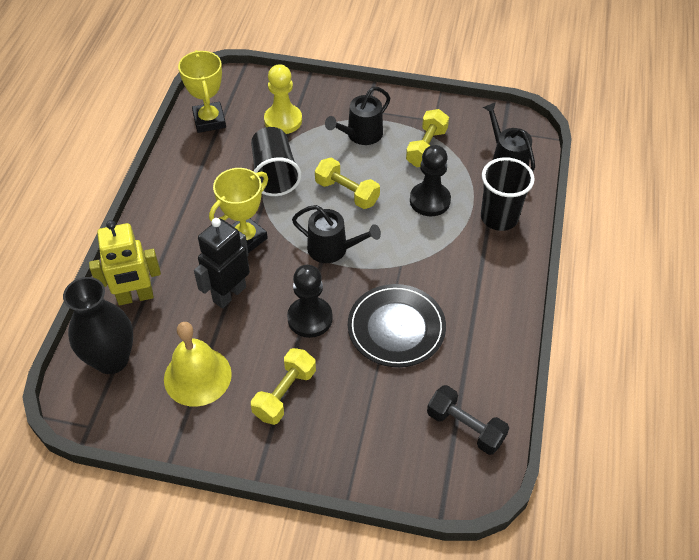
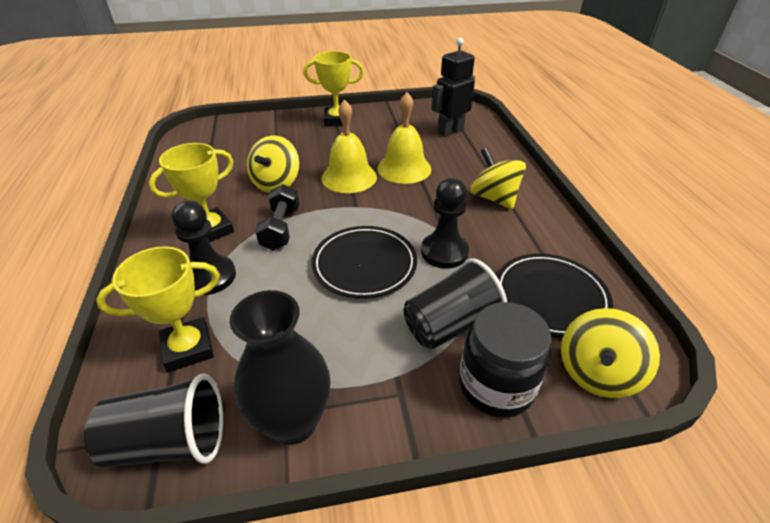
black jar: 0 -> 1
black plate: 1 -> 2
black watering can: 3 -> 0
yellow bell: 1 -> 2
yellow dumbbell: 3 -> 0
yellow pawn: 1 -> 0
yellow robot: 1 -> 0
yellow spinning top: 0 -> 3
yellow trophy: 2 -> 3

